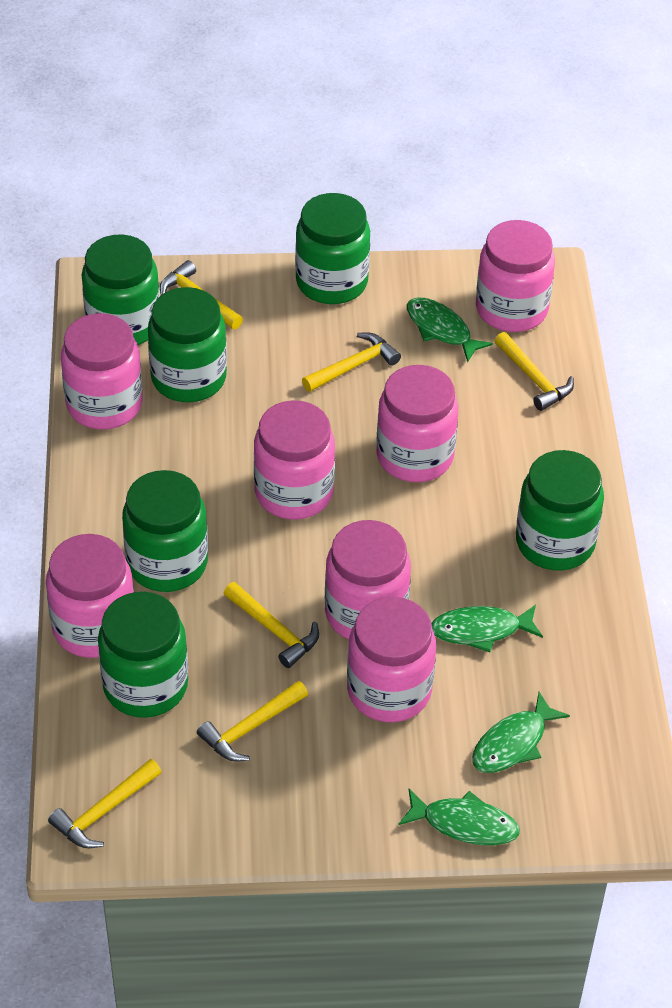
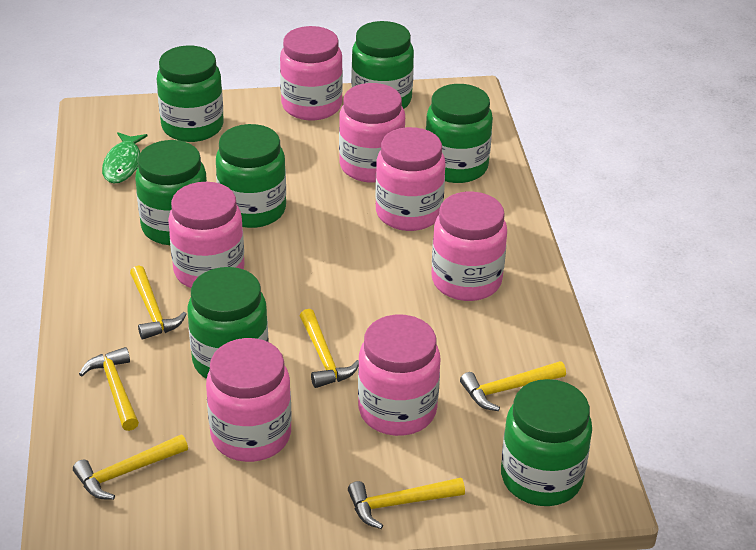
green fish: 4 -> 1
green jar: 6 -> 7

